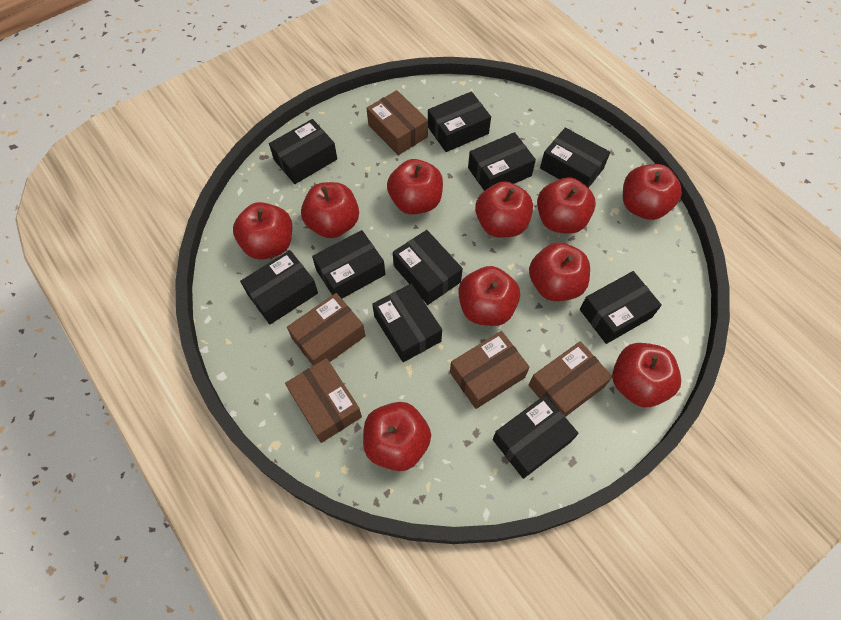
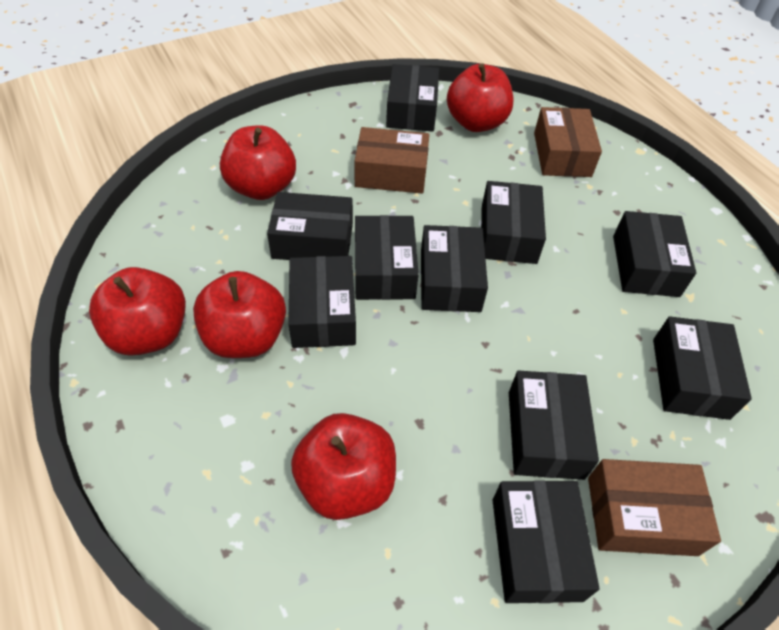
brown box: 5 -> 3
red apple: 10 -> 5

